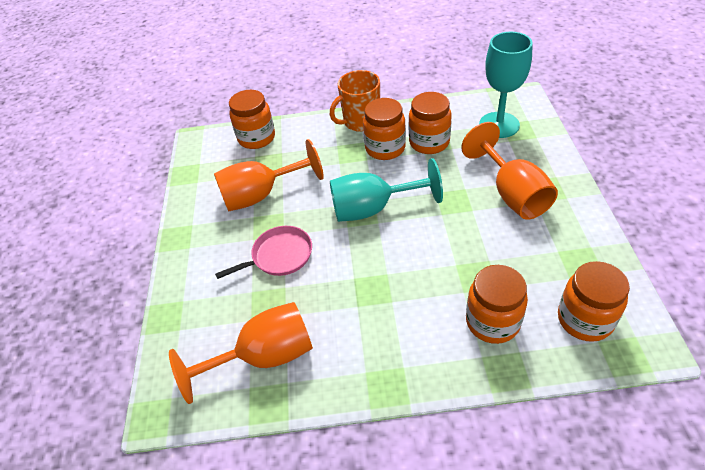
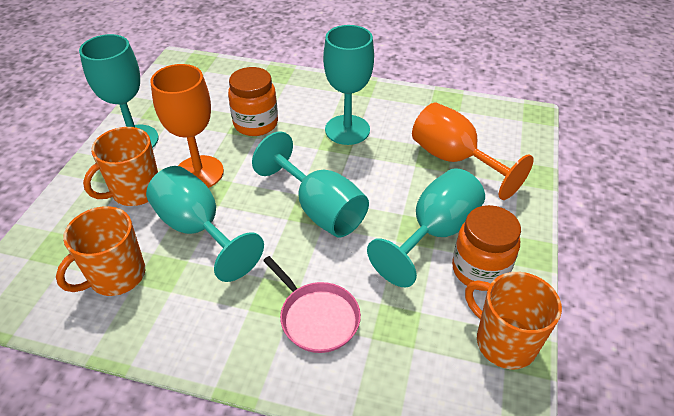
orange goblet: 3 -> 2
orange jar: 5 -> 2
orange mug: 1 -> 3
turquoise goblet: 2 -> 5

